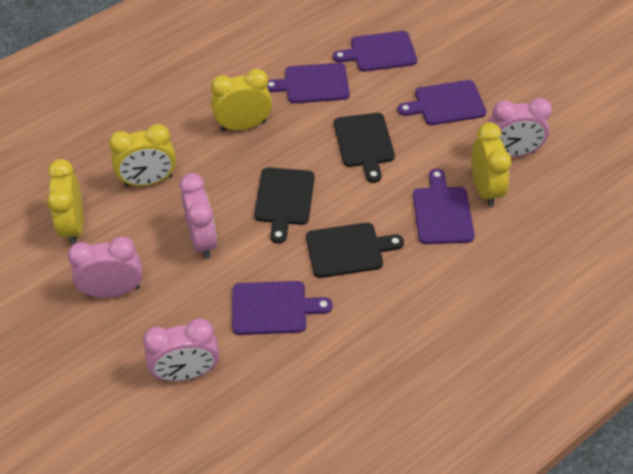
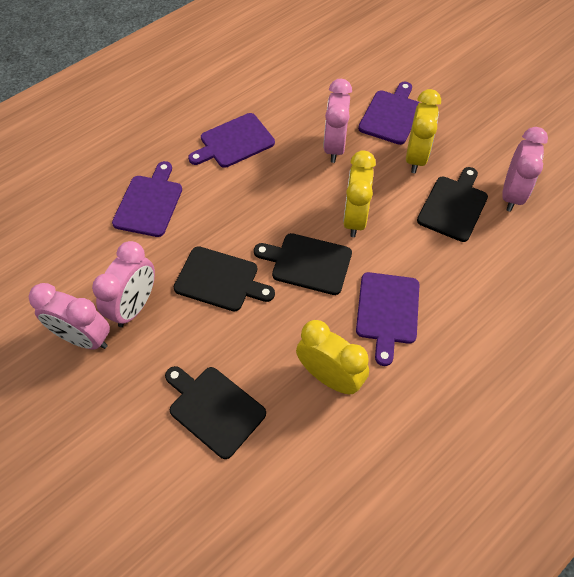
black cutting board: 3 -> 4
purple cutting board: 5 -> 4
yellow clock: 4 -> 3

